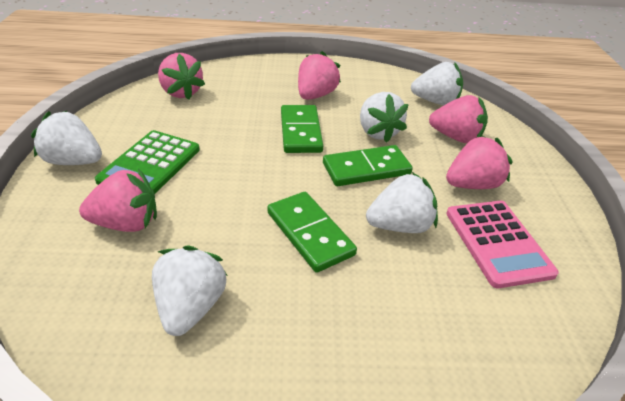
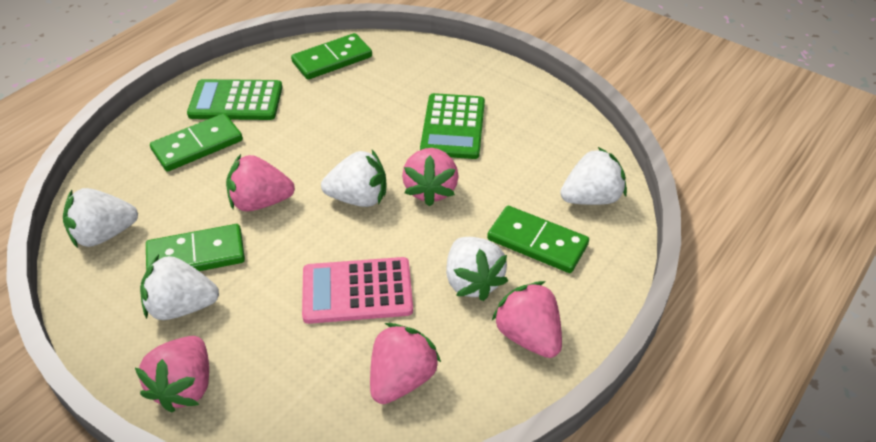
green calculator: 1 -> 2
green domino: 3 -> 4

